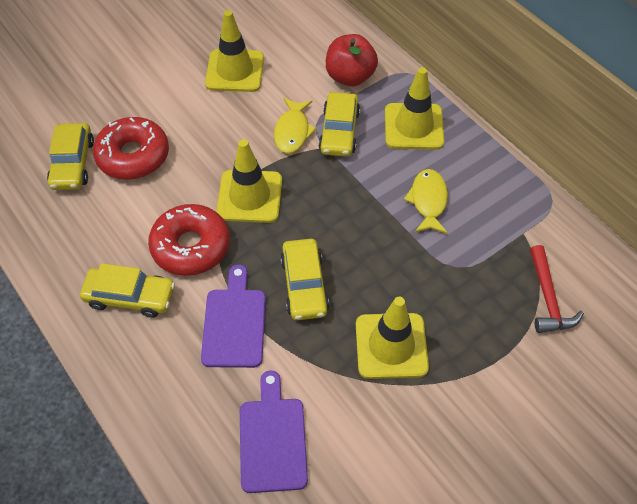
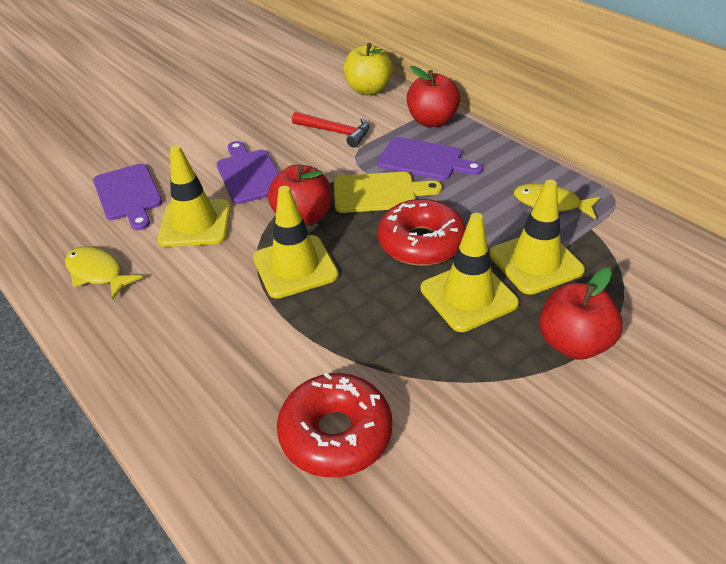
purple cutting board: 2 -> 3
red apple: 1 -> 3
yellow apple: 0 -> 1
yellow car: 4 -> 0
yellow cutting board: 0 -> 1

